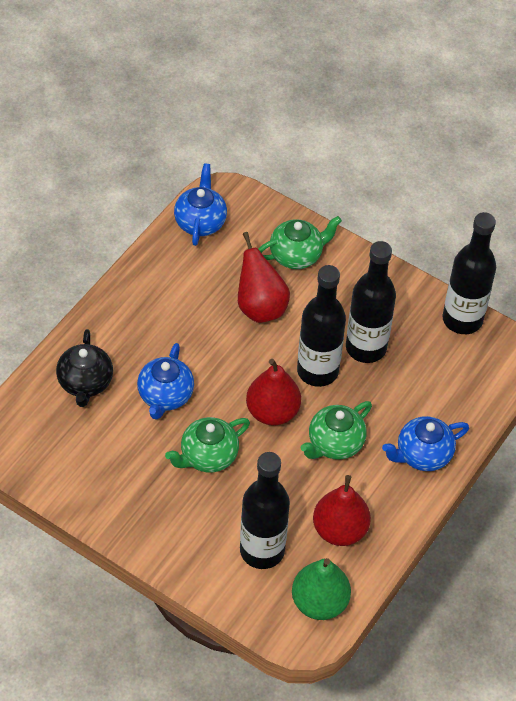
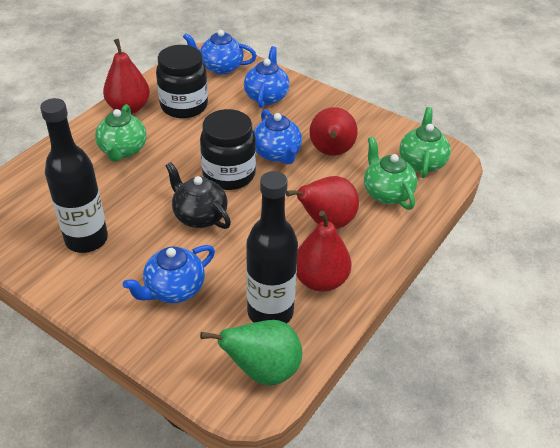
black bottle: 4 -> 2
black jar: 0 -> 2
blue teapot: 3 -> 4
red pear: 3 -> 4

